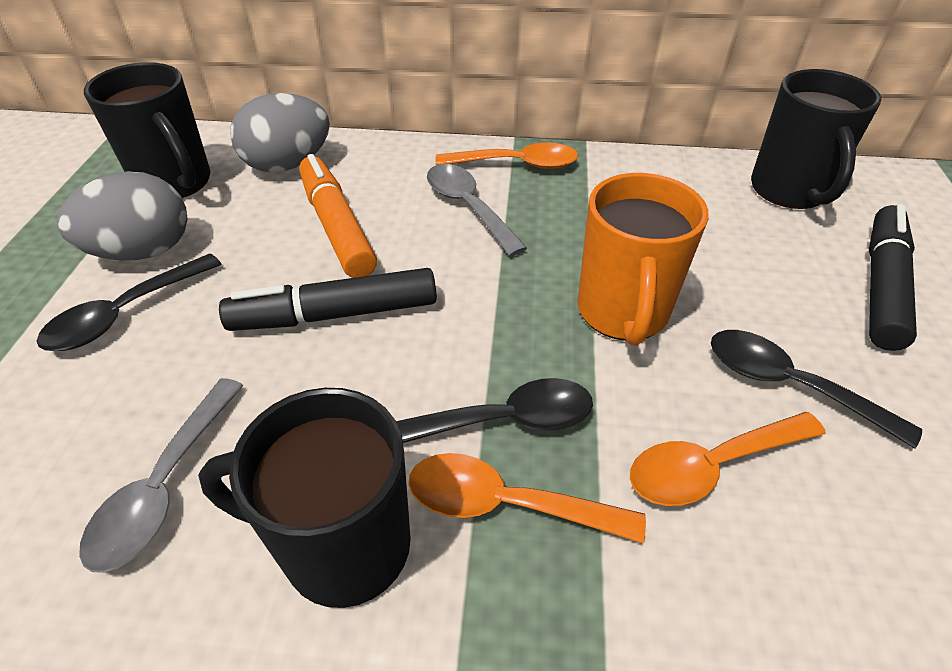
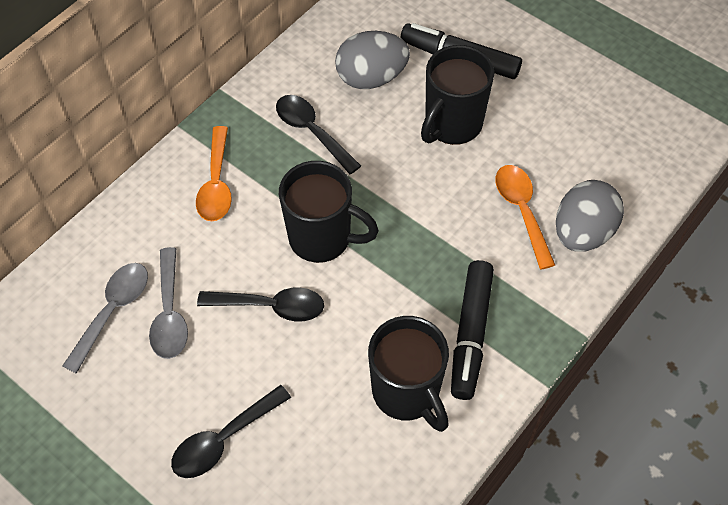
orange marker: 1 -> 0
orange mug: 1 -> 0
orange spoon: 3 -> 2

